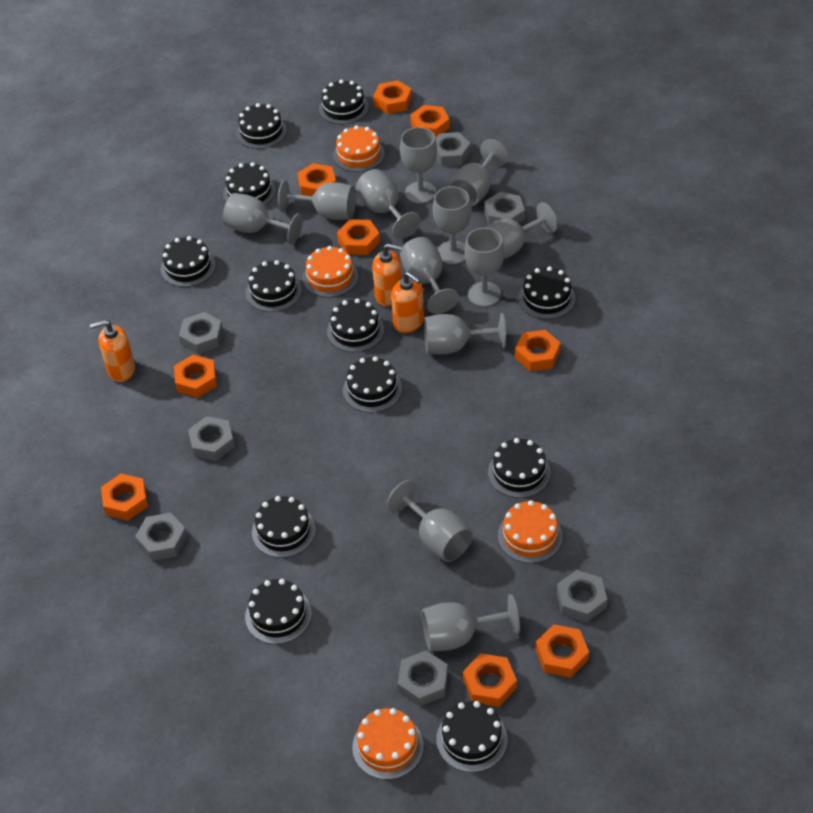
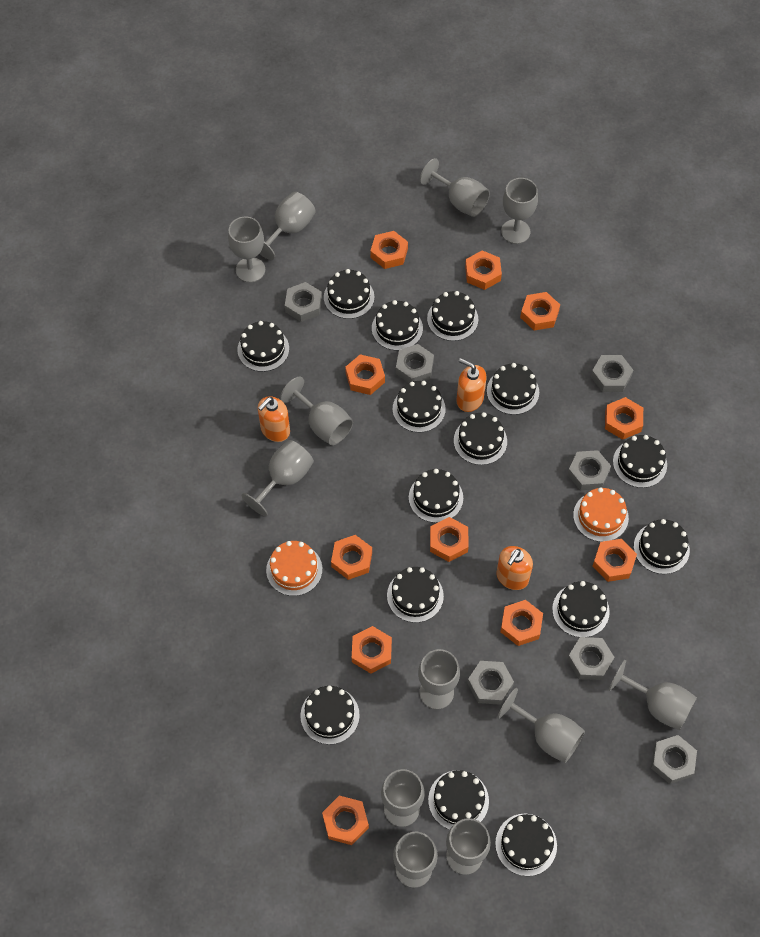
black cake: 12 -> 15
orange cake: 4 -> 2
orange nut: 9 -> 11

